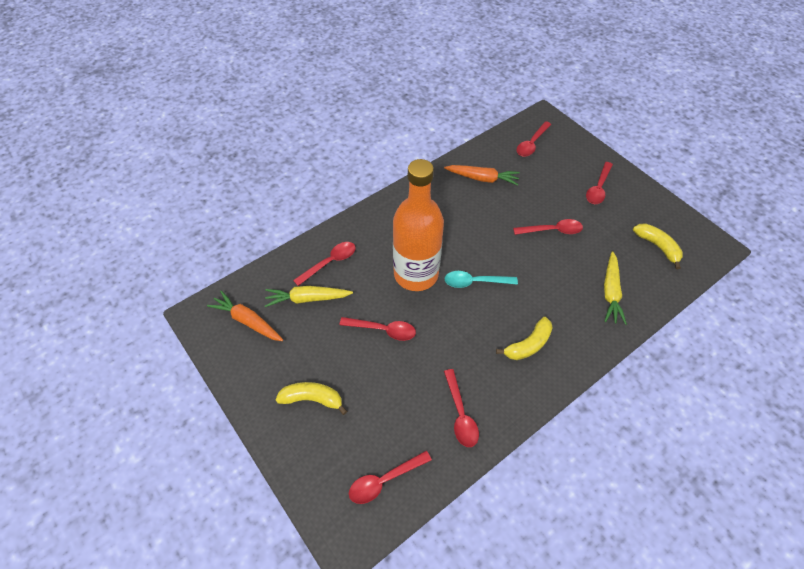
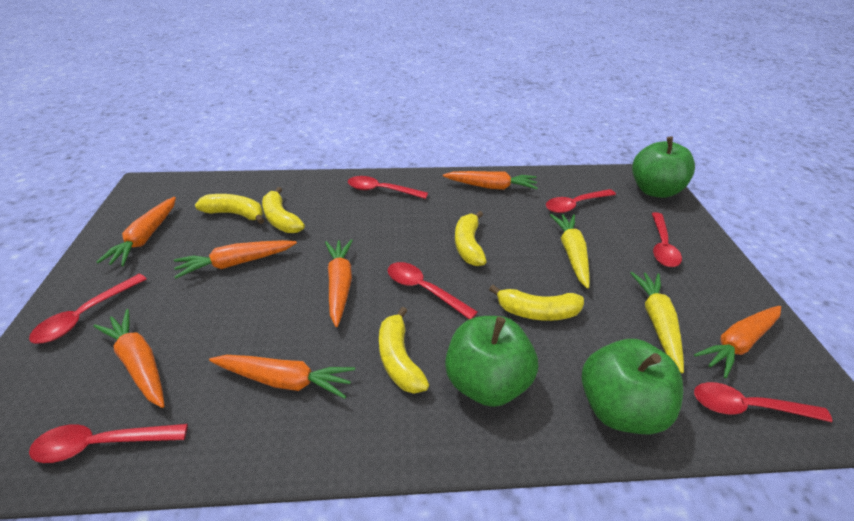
green apple: 0 -> 3
orange bottle: 1 -> 0
orange carrot: 2 -> 7
turquoise spoon: 1 -> 0
yellow banana: 3 -> 5

